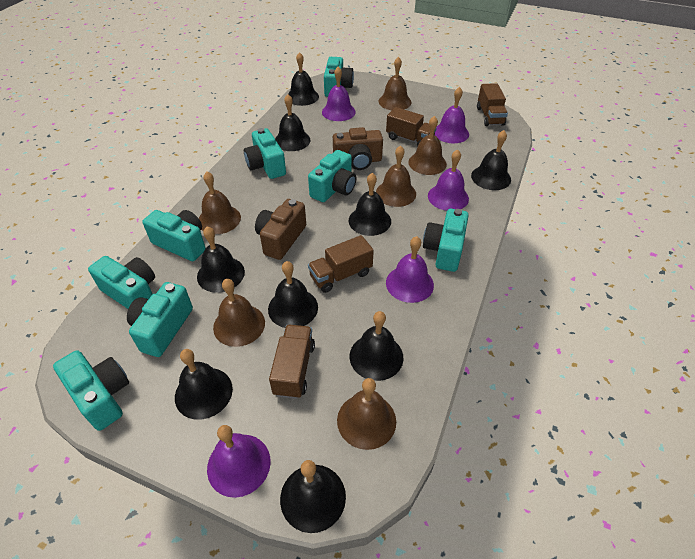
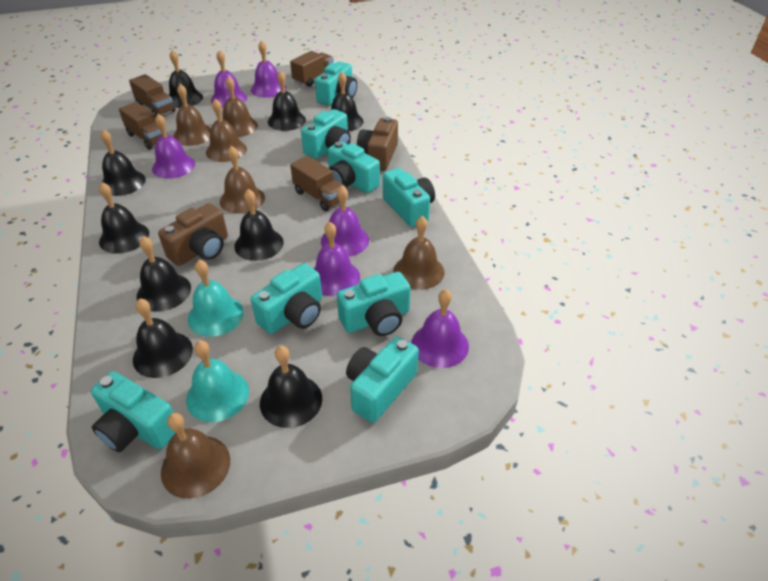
purple bell: 5 -> 6
turquoise bell: 0 -> 2

